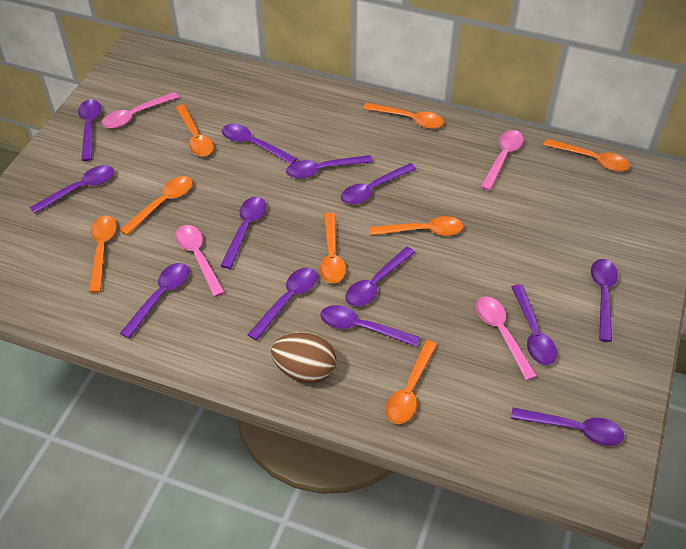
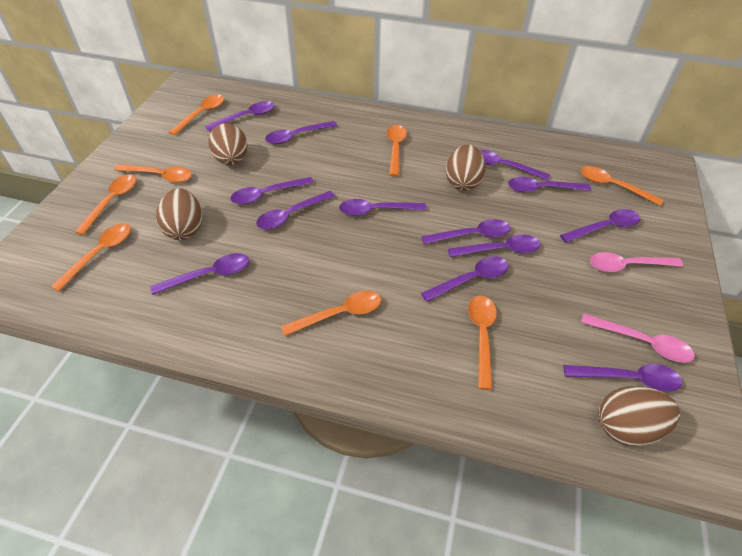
brown egg: 1 -> 4
pink spoon: 4 -> 2

